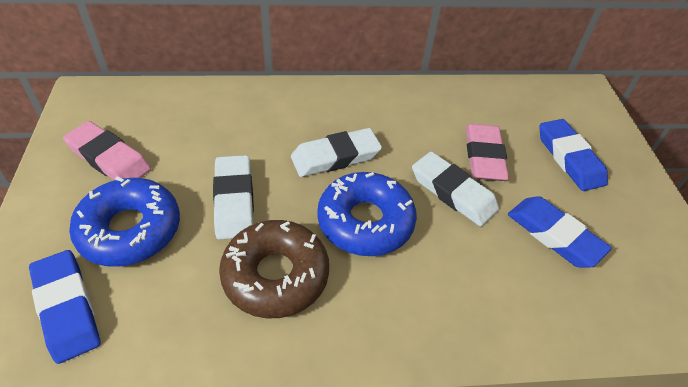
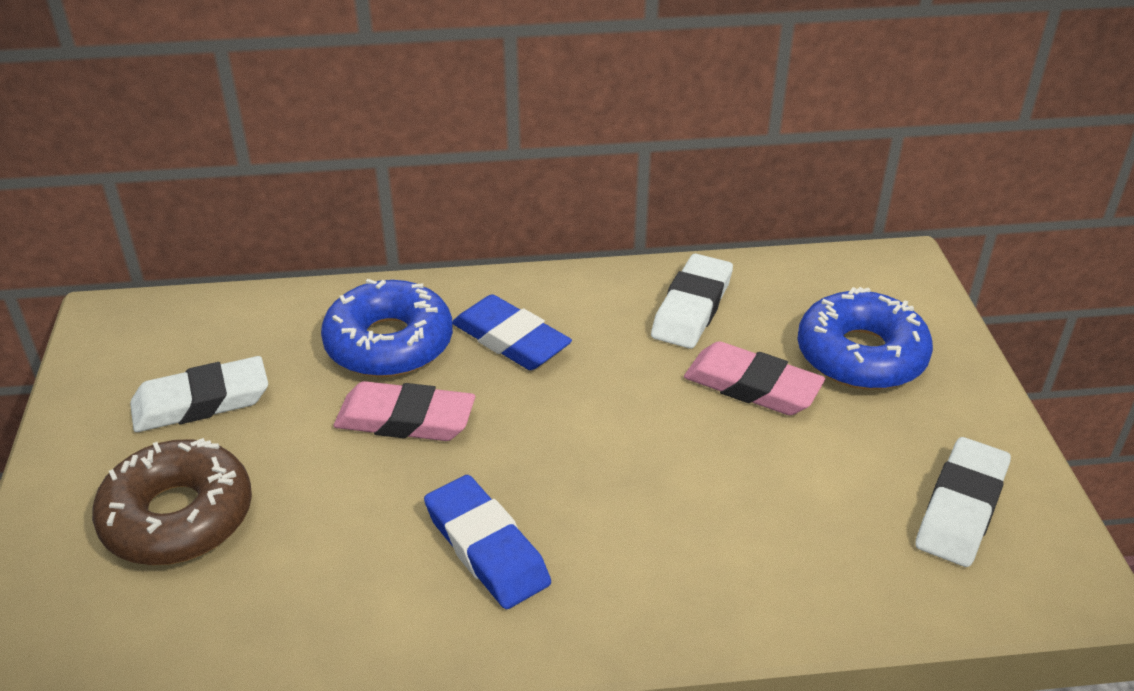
blue eraser: 3 -> 2

